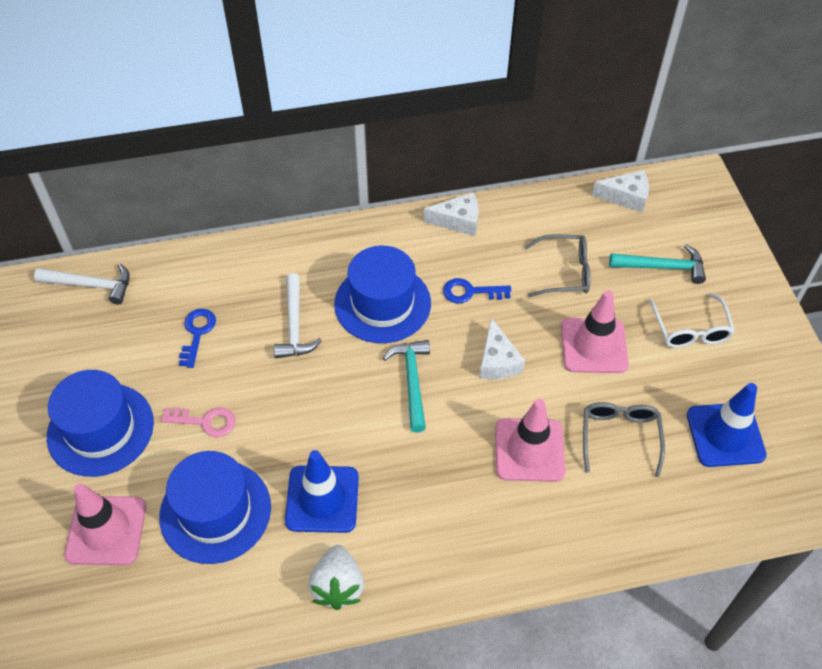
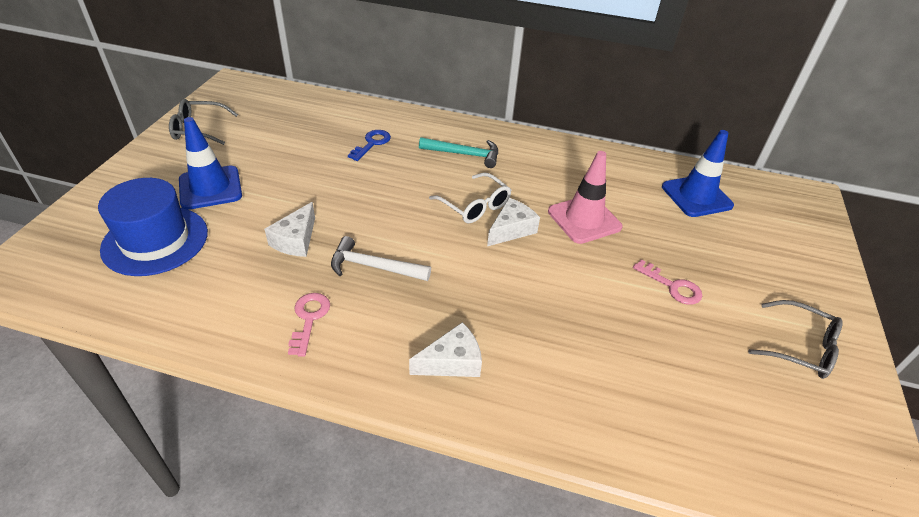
blue hat: 3 -> 1
blue key: 2 -> 1
pink key: 1 -> 2
pink traffic cone: 3 -> 1
turquoise hammer: 2 -> 1
white hammer: 2 -> 1
white strawberry: 1 -> 0

